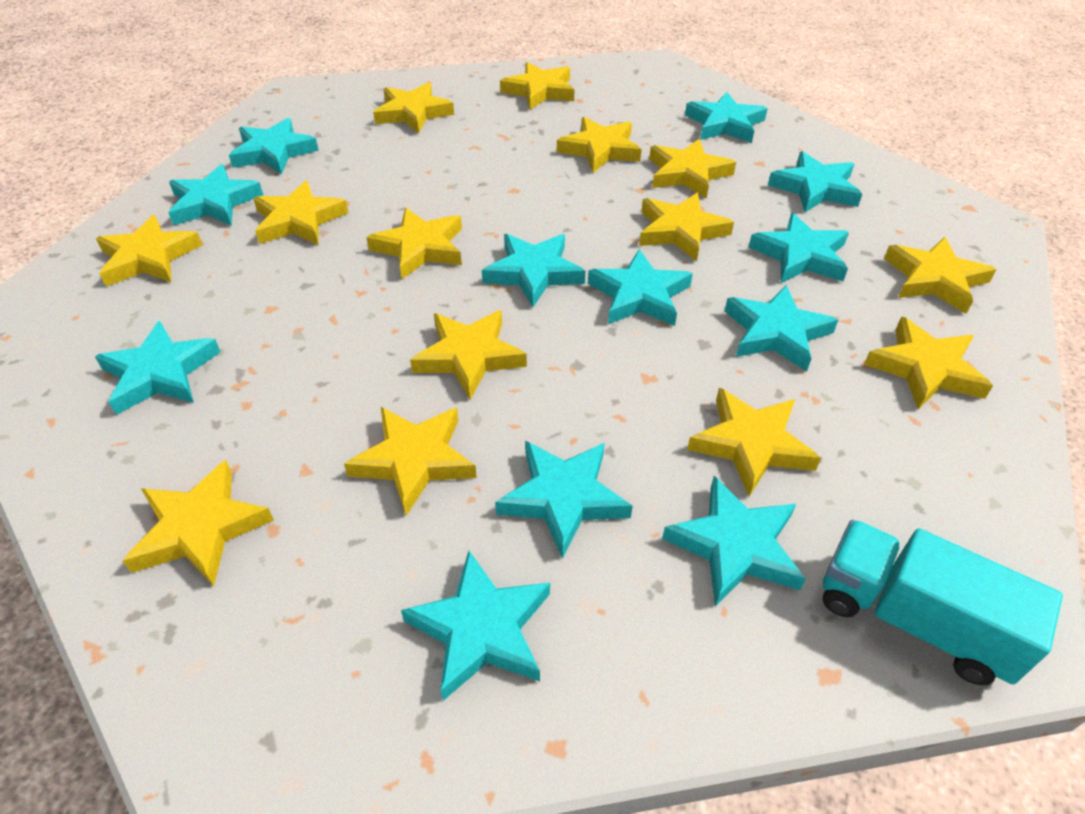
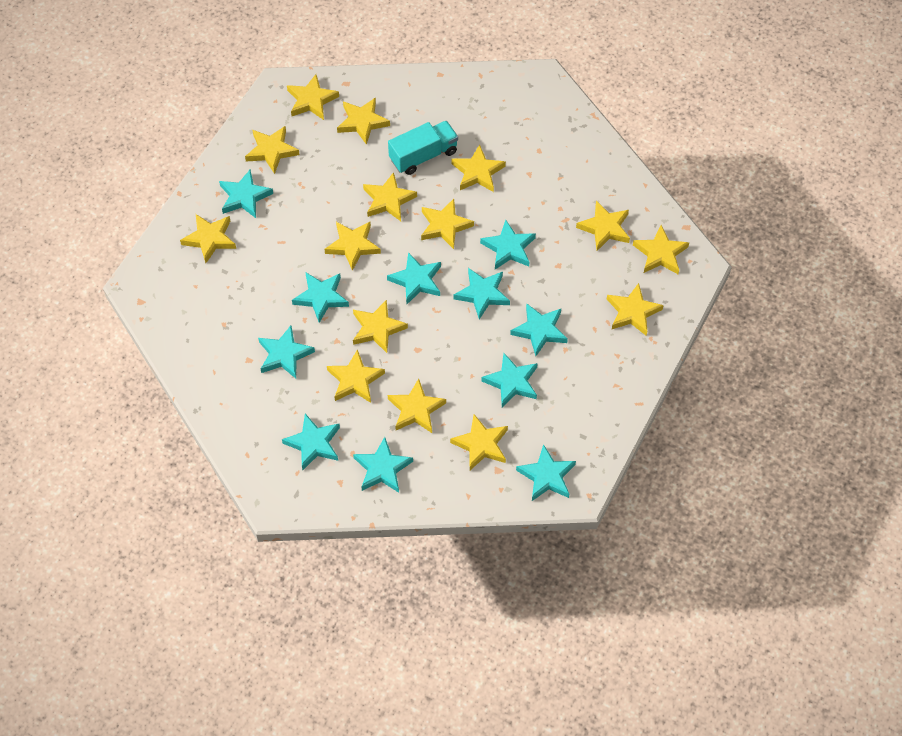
turquoise star: 12 -> 11
yellow star: 14 -> 15

